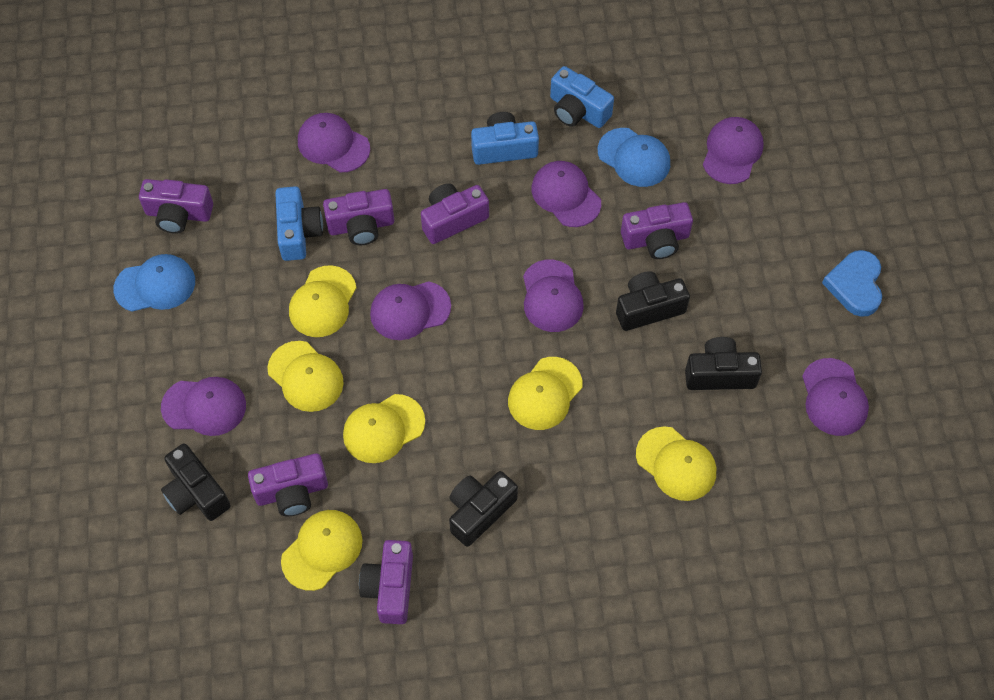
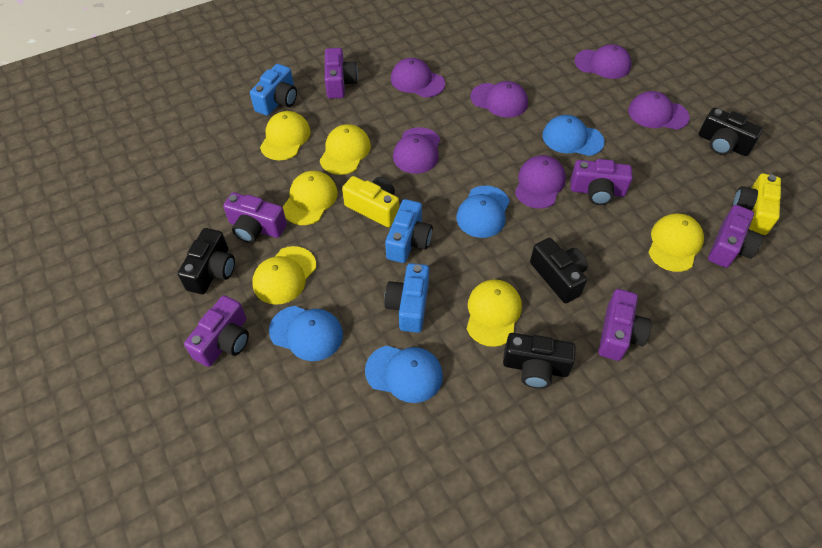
blue cap: 2 -> 4
blue heart: 1 -> 0
purple cap: 7 -> 6
yellow camera: 0 -> 2

